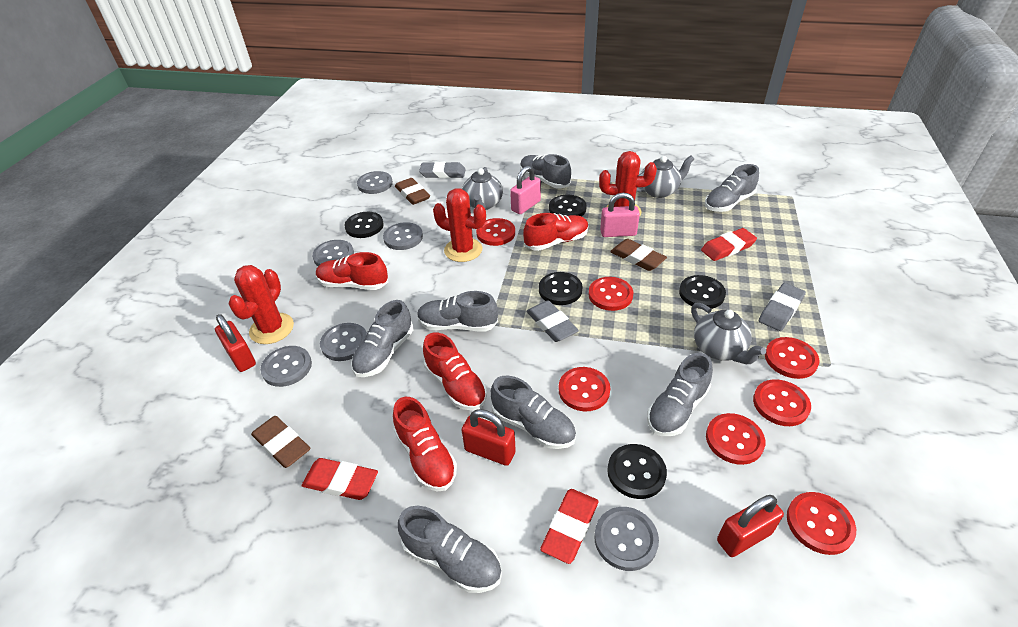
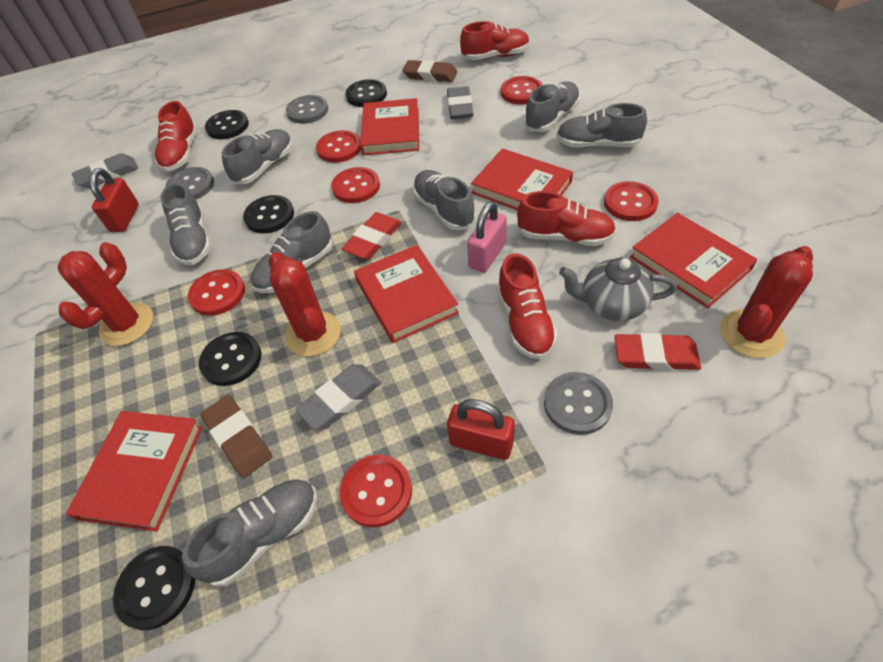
brown eraser: 3 -> 2
grey button: 6 -> 3
grey teapot: 3 -> 1
pink padlock: 2 -> 1
red book: 0 -> 5
red button: 7 -> 6
red eraser: 3 -> 2
red padlock: 3 -> 2

